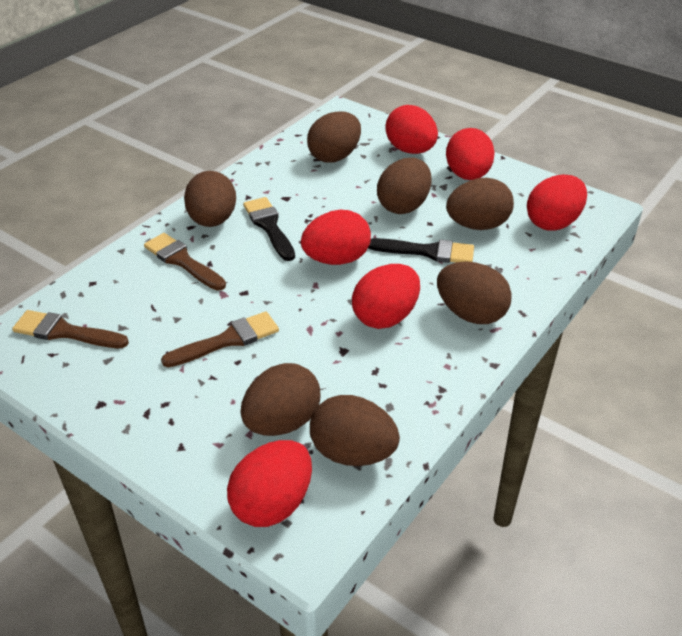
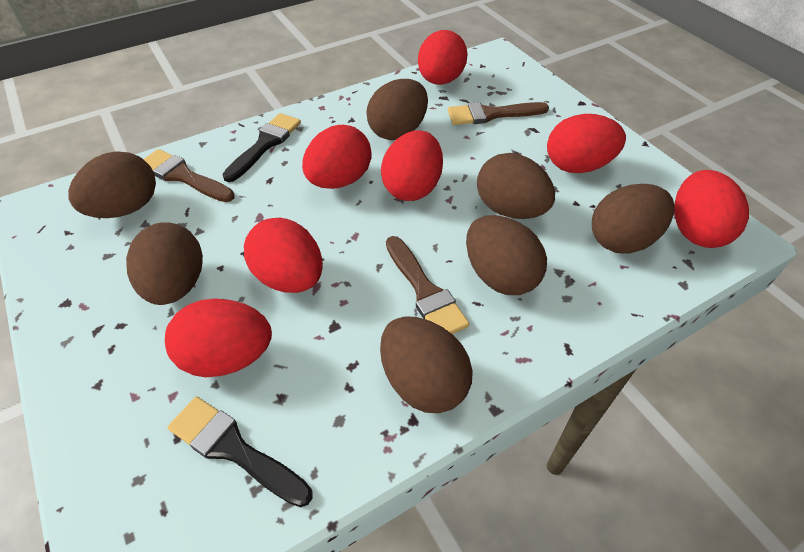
red egg: 6 -> 7

